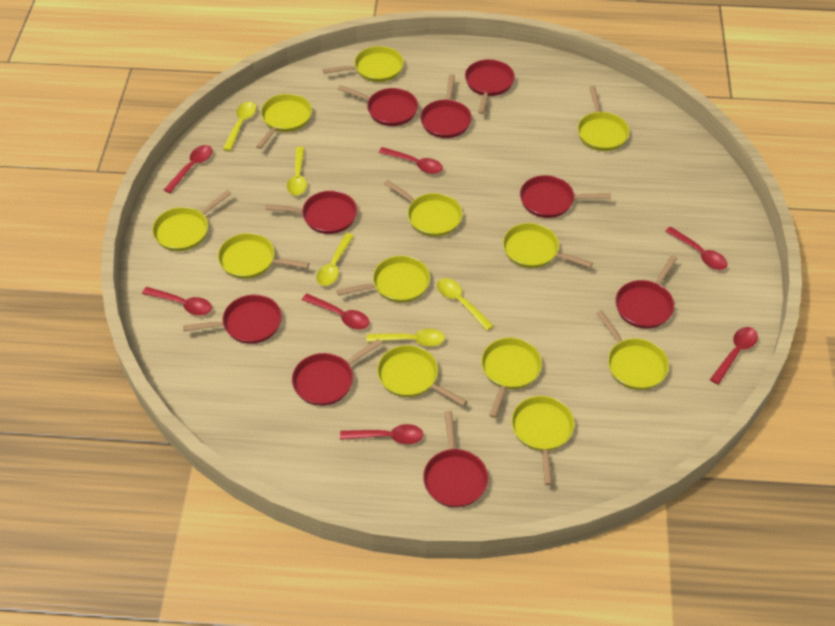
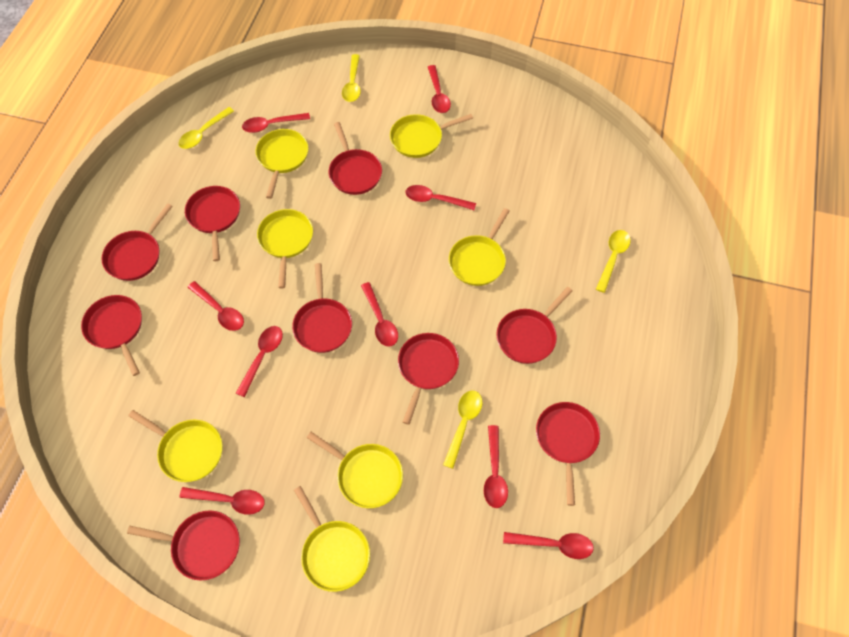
red spoon: 7 -> 9
yellow pan: 12 -> 7
yellow spoon: 5 -> 4

